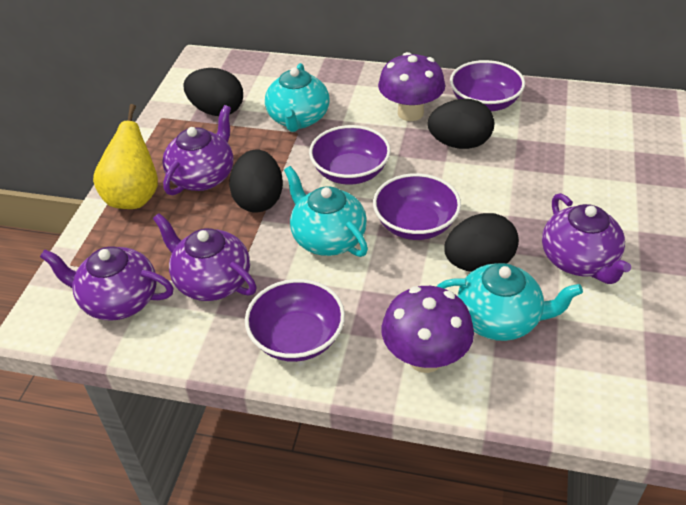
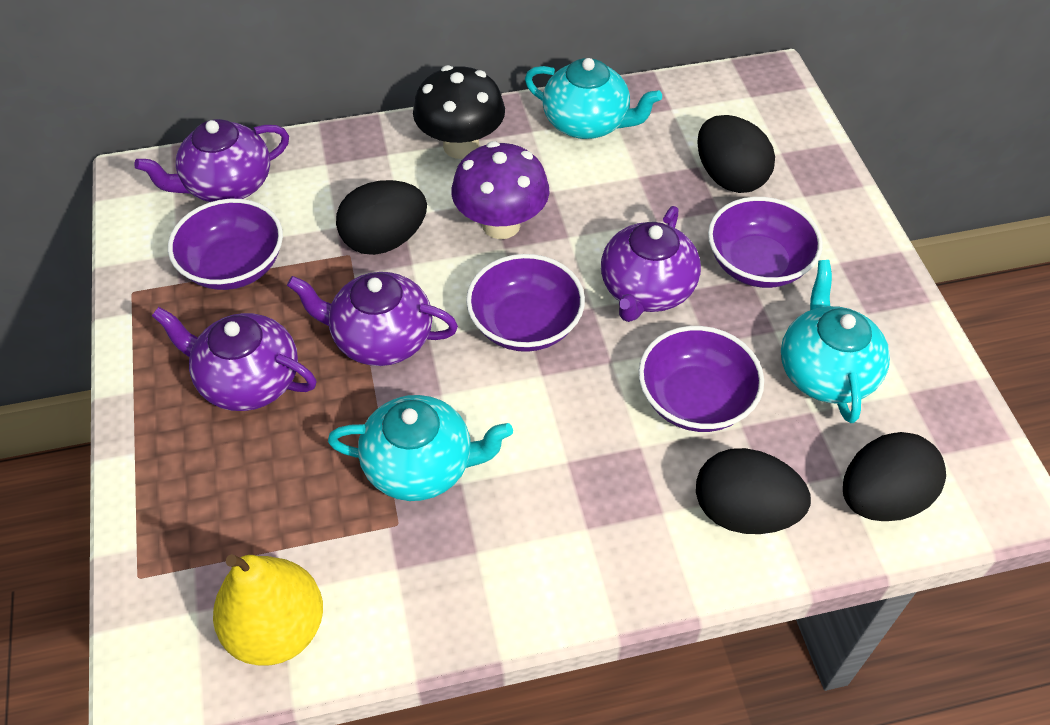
black mushroom: 0 -> 1
purple mushroom: 2 -> 1

